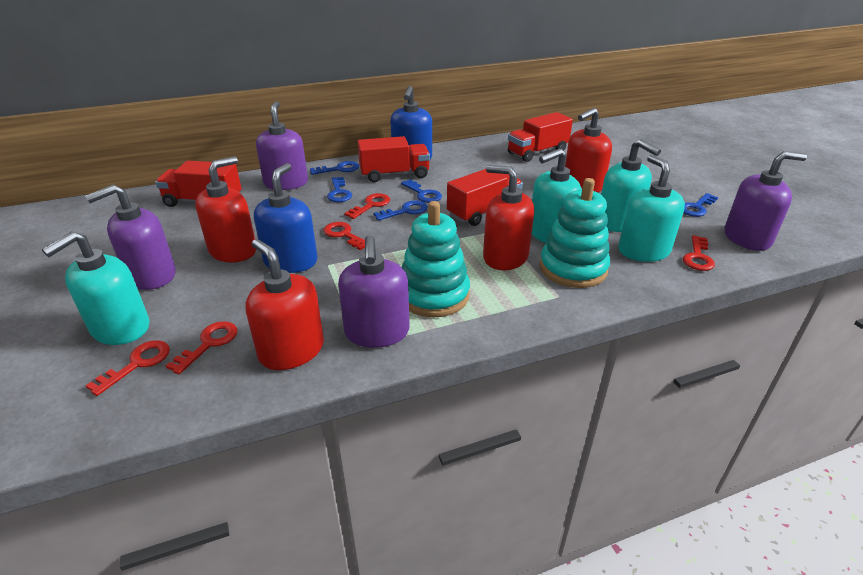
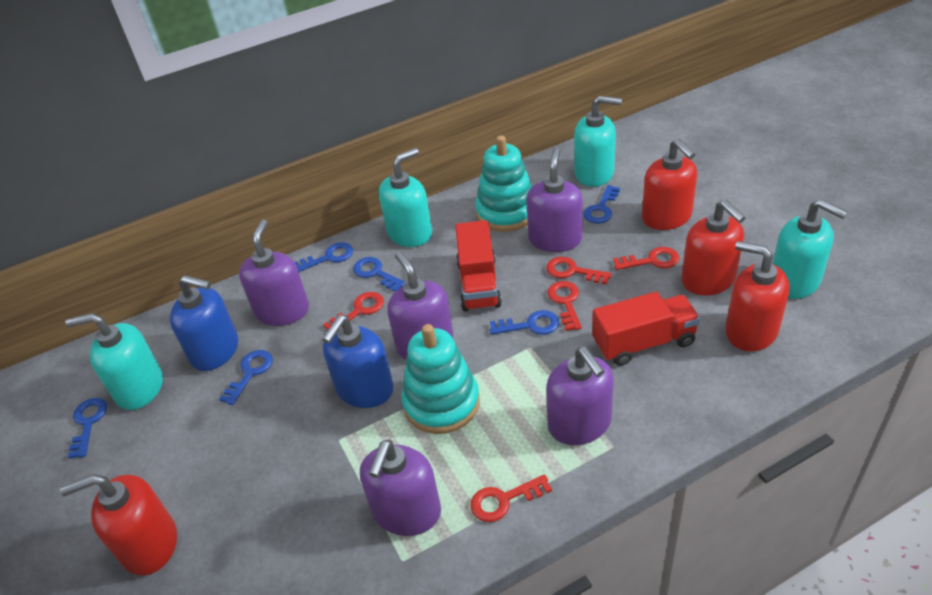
blue key: 5 -> 6
purple soap dispenser: 4 -> 5
red truck: 4 -> 2

